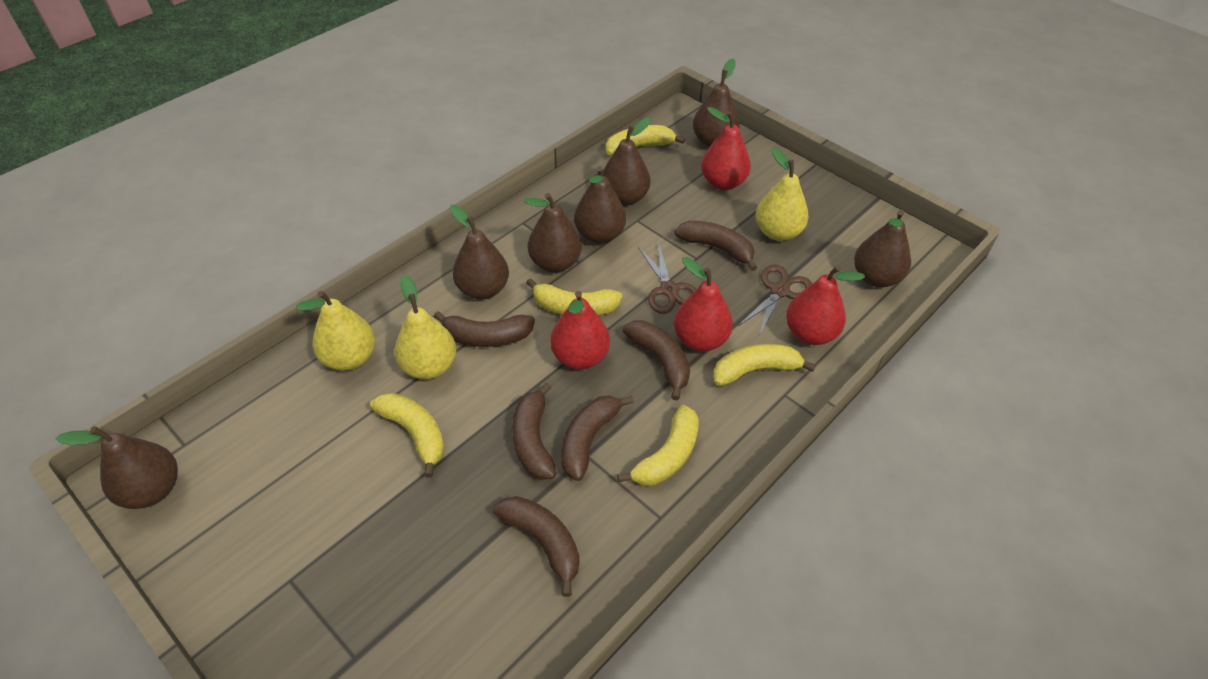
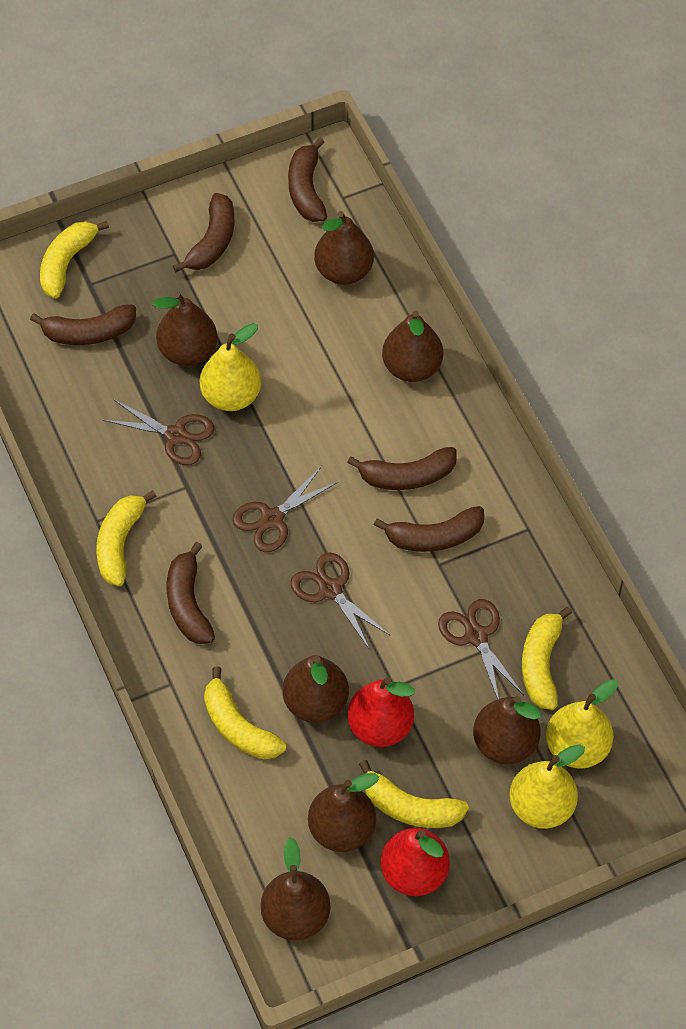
brown scissors: 2 -> 4
red pear: 4 -> 2

